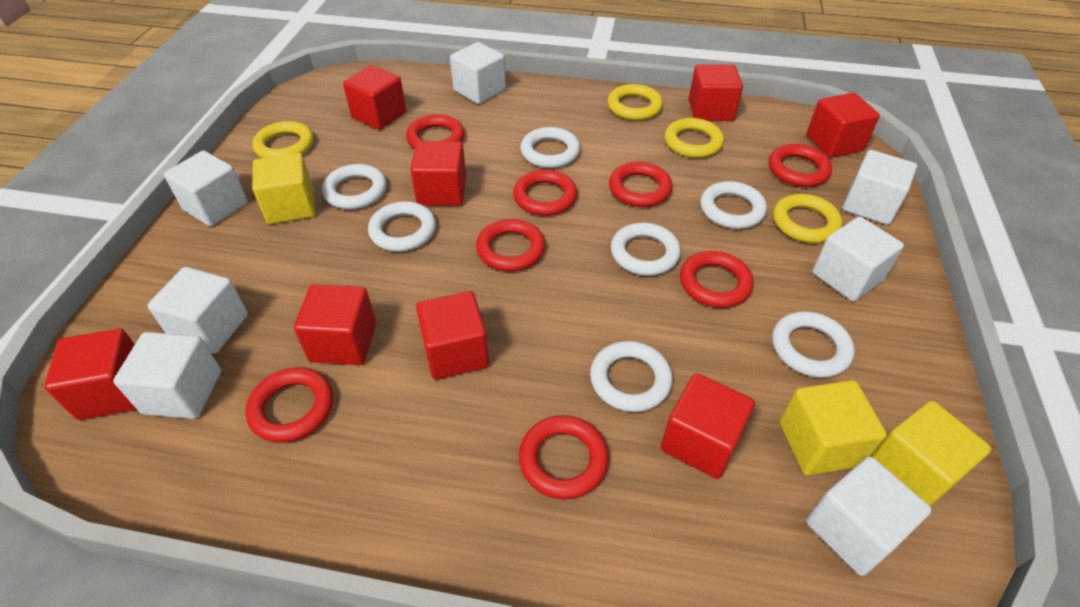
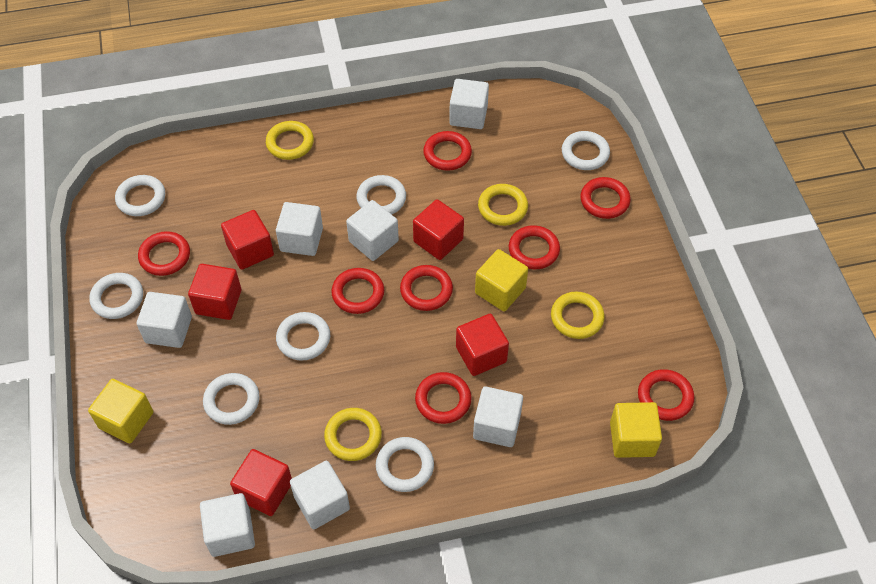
red cube: 8 -> 5

